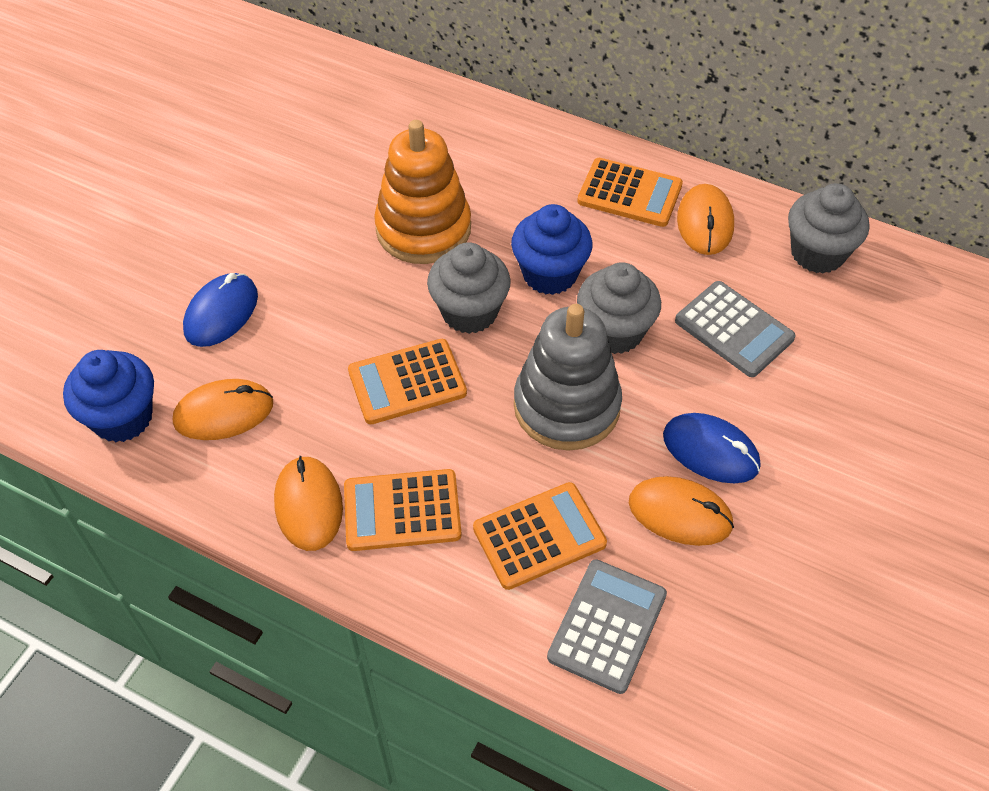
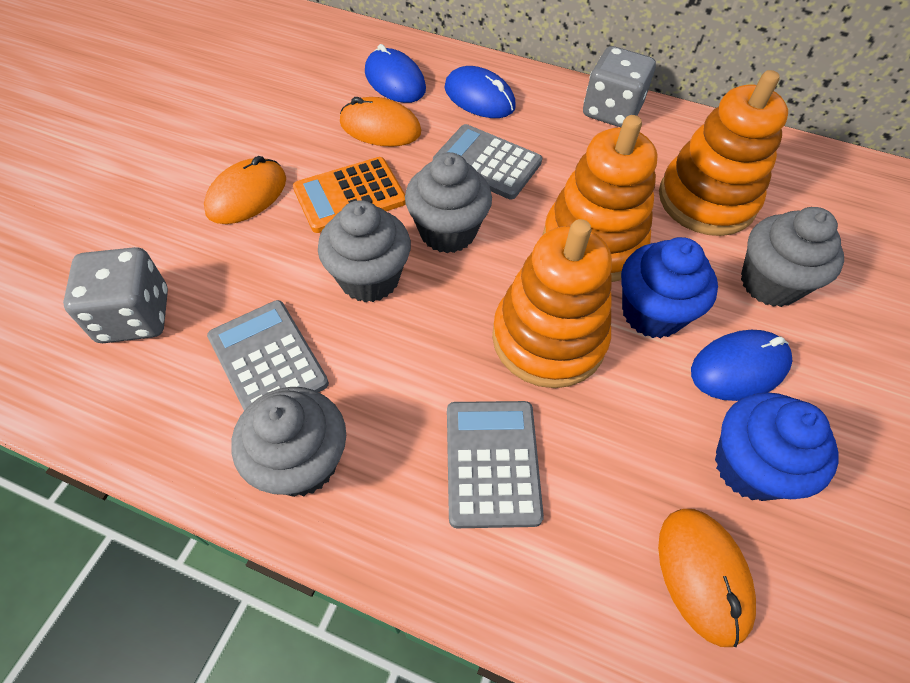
blue mouse: 2 -> 3
grey calculator: 2 -> 3
grey cupcake: 3 -> 4
grey dice: 0 -> 2
grey stacking toy: 1 -> 0
orange calculator: 4 -> 1
orange mouse: 4 -> 3
orange stacking toy: 1 -> 3

